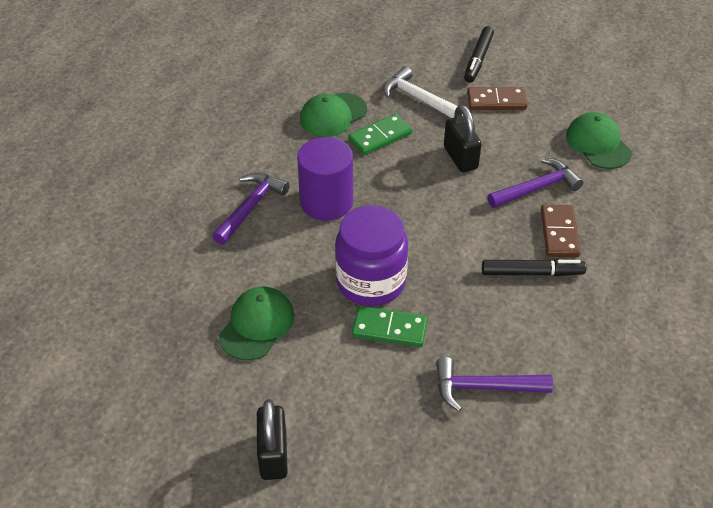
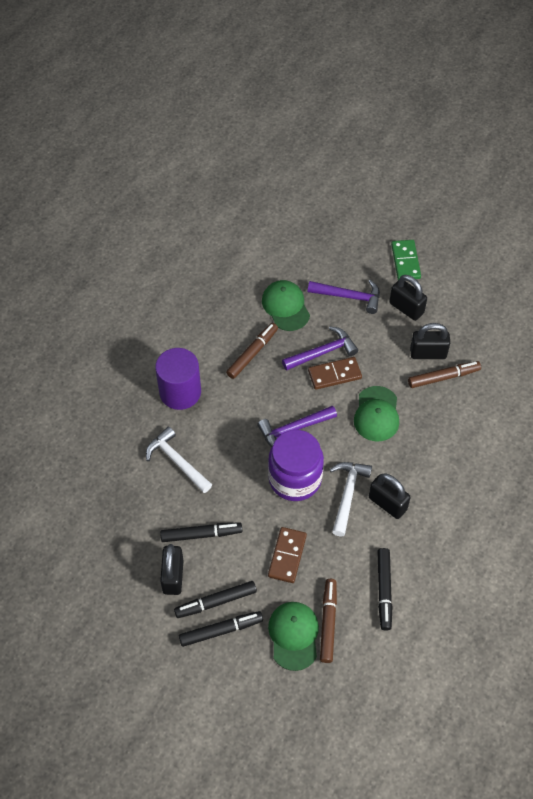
black marker: 2 -> 4
black padlock: 2 -> 4
brown marker: 0 -> 3
green domino: 2 -> 1
white hammer: 1 -> 2

